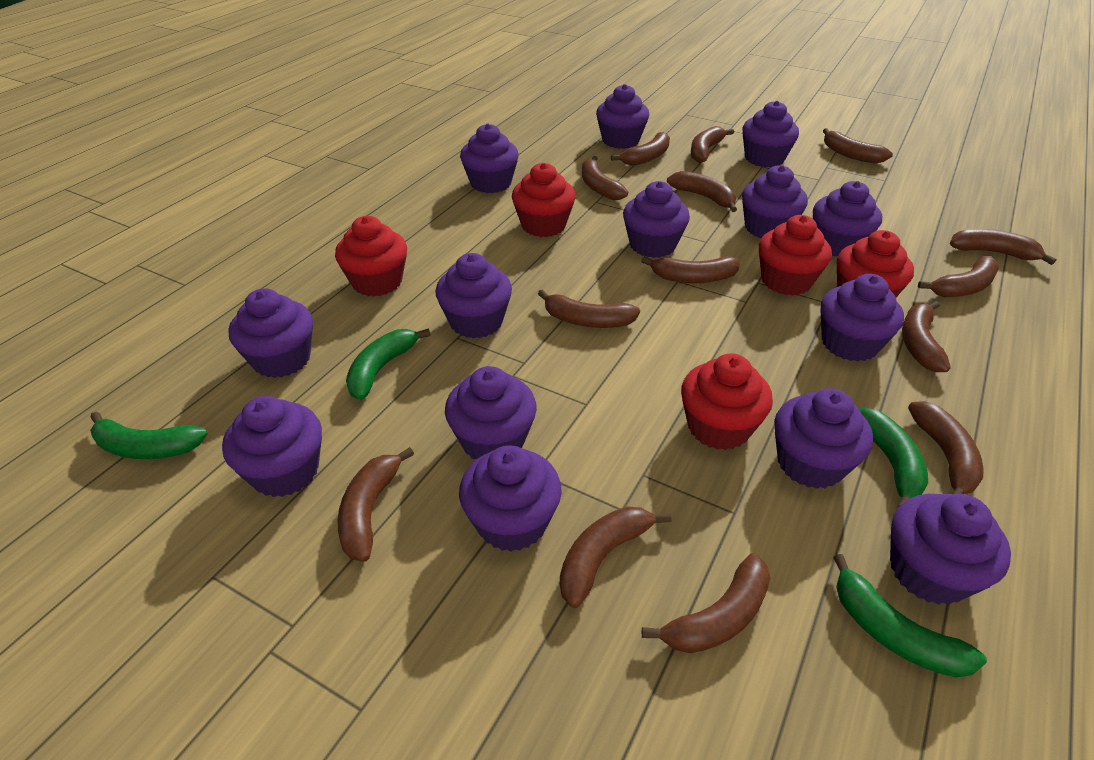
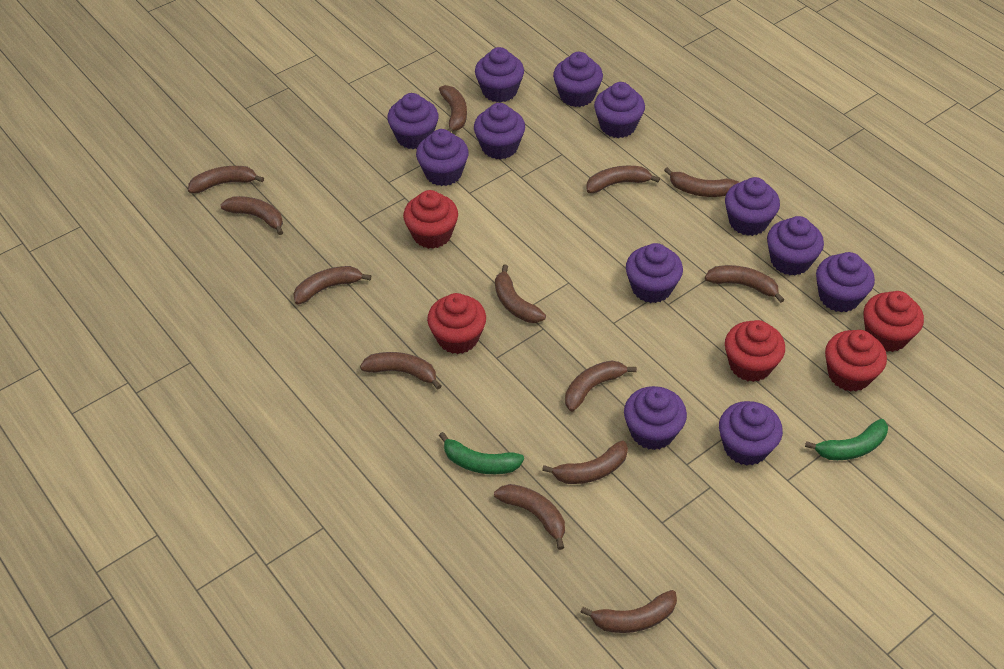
brown banana: 14 -> 13
green banana: 4 -> 2
purple cupcake: 14 -> 12

